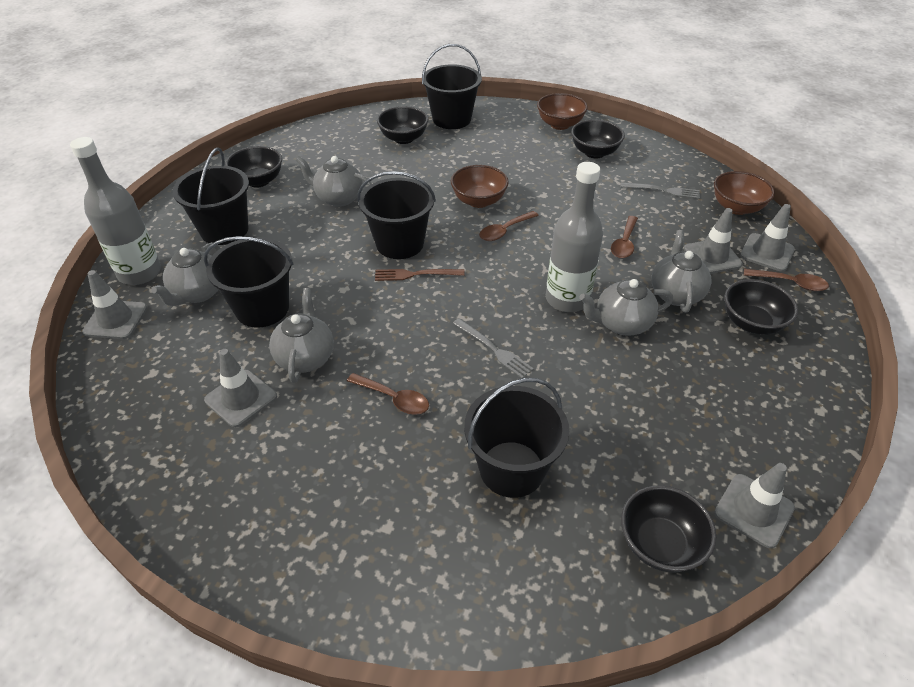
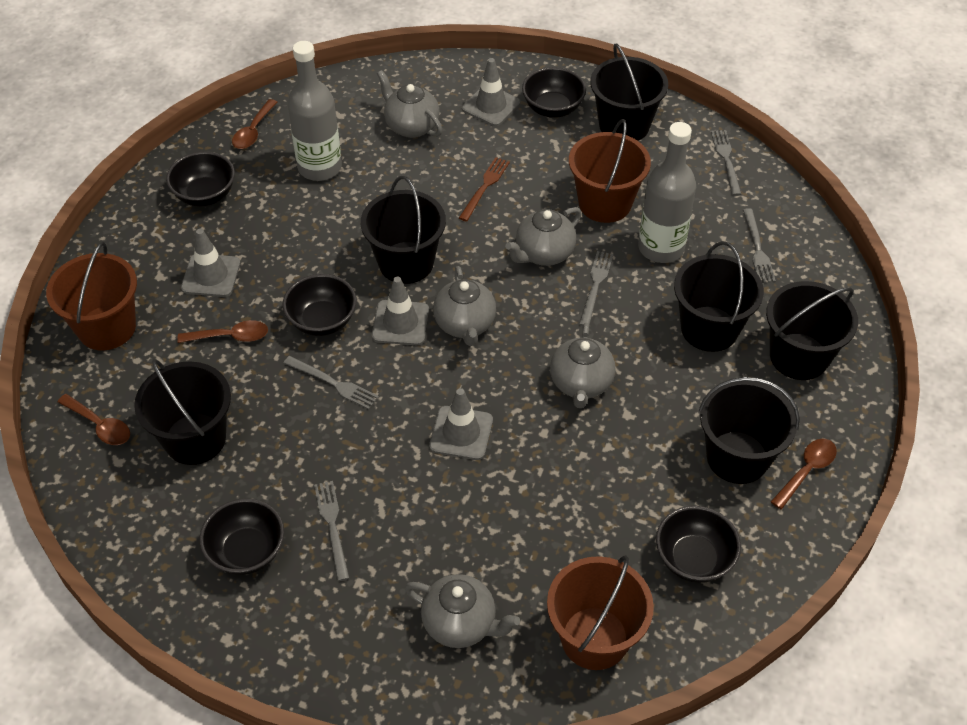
black bucket: 5 -> 6
brown bowl: 3 -> 0
brown bucket: 0 -> 3
grey fork: 2 -> 5
grey traffic cone: 5 -> 4

